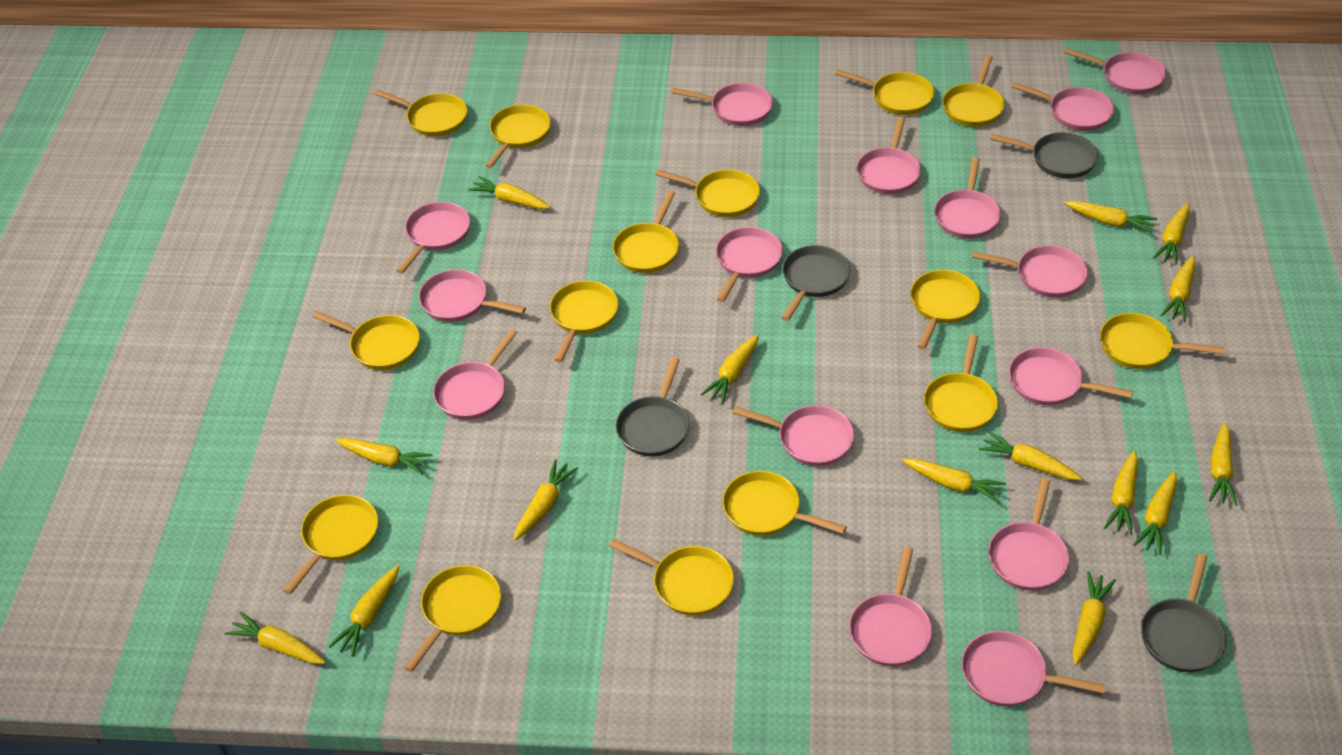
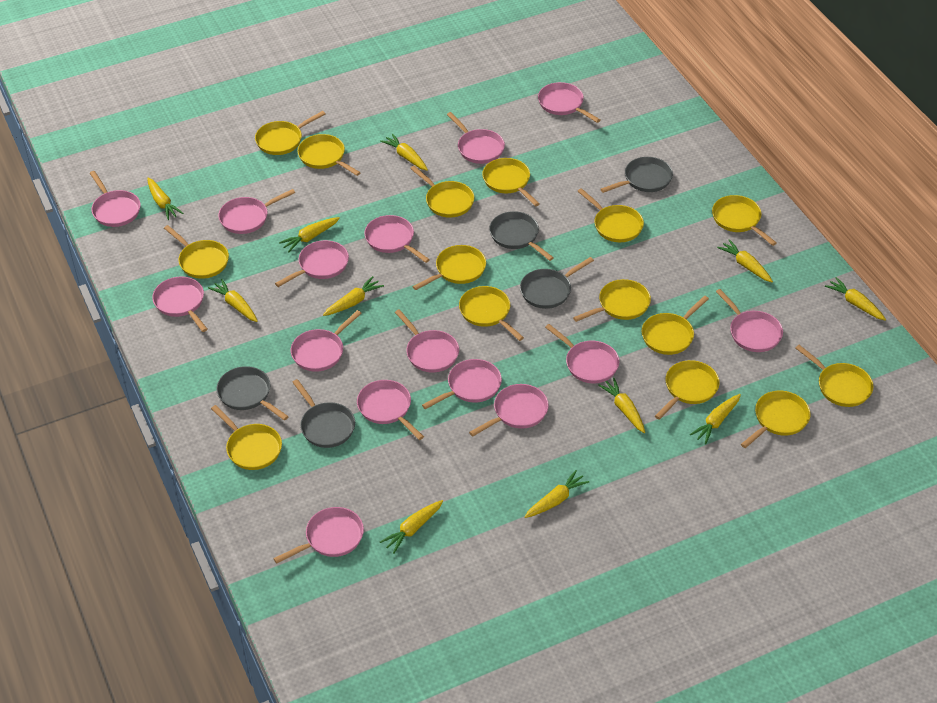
grey pan: 4 -> 5
yellow carrot: 15 -> 11

